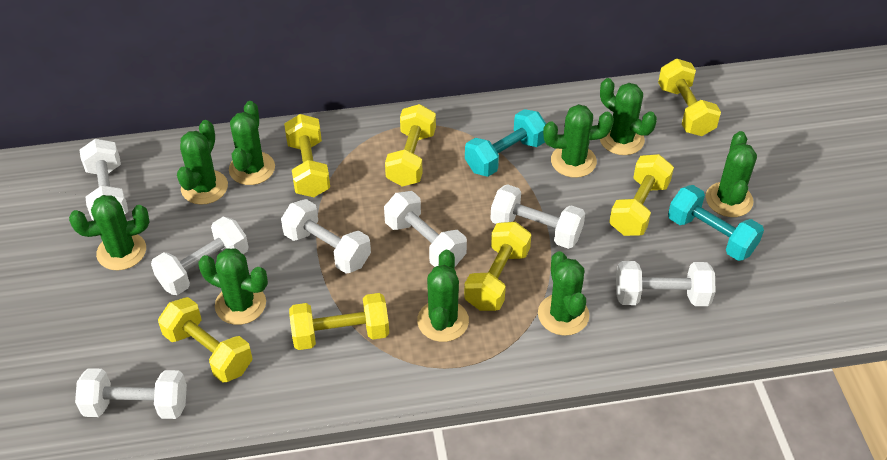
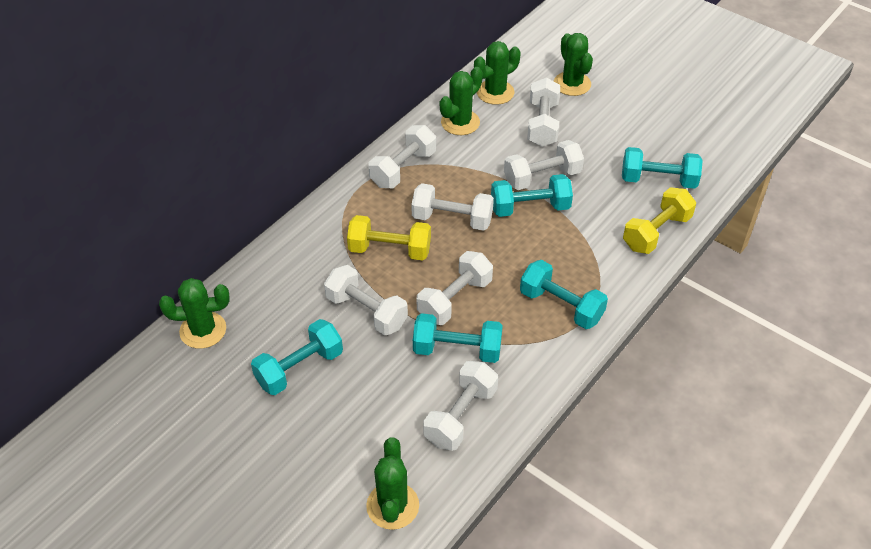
green cactus: 9 -> 5
turquoise dumbbell: 2 -> 5
yellow dumbbell: 7 -> 2

